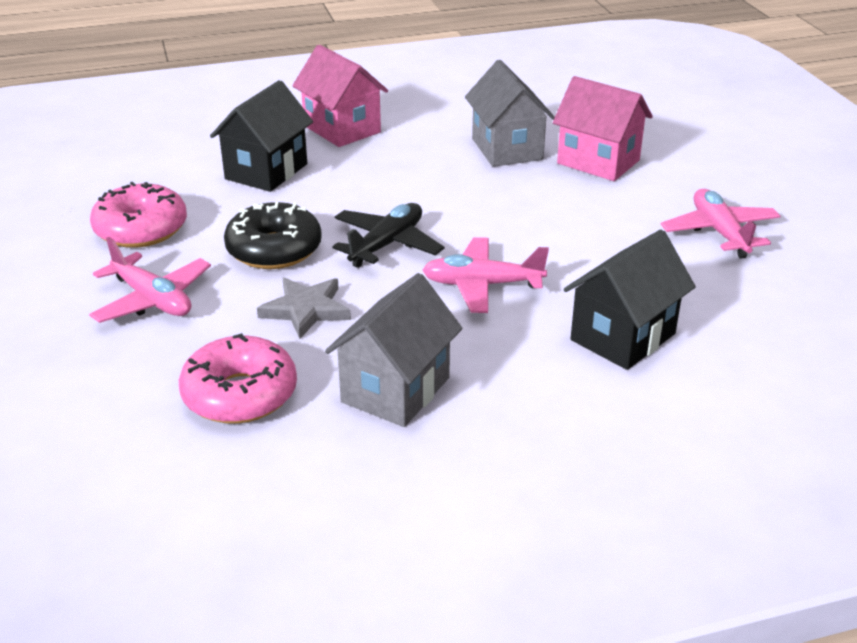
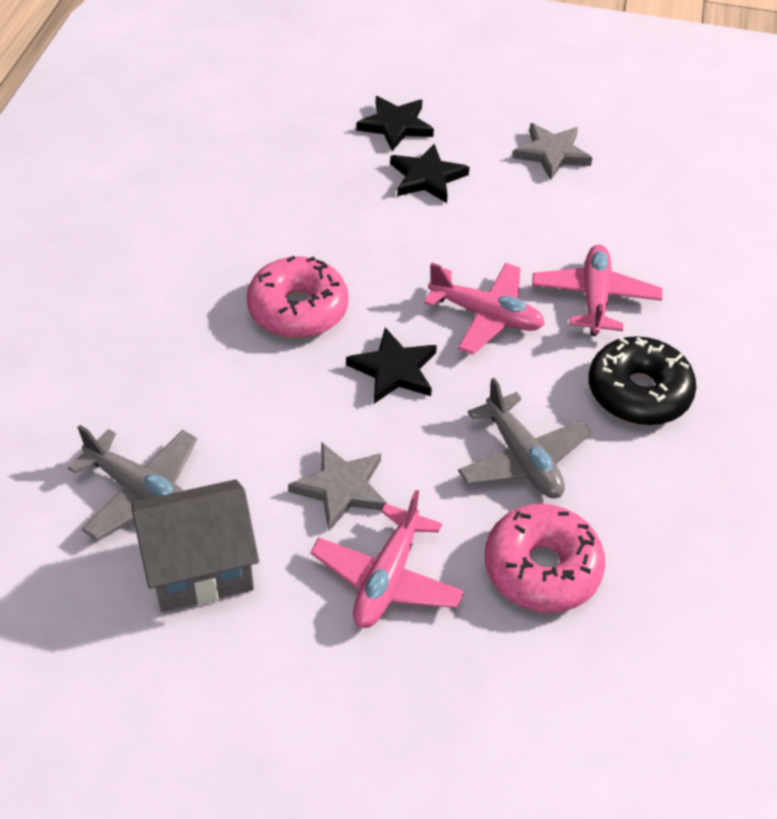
black house: 2 -> 0
black plane: 1 -> 0
black star: 0 -> 3
grey house: 2 -> 1
grey plane: 0 -> 2
grey star: 1 -> 2
pink house: 2 -> 0

